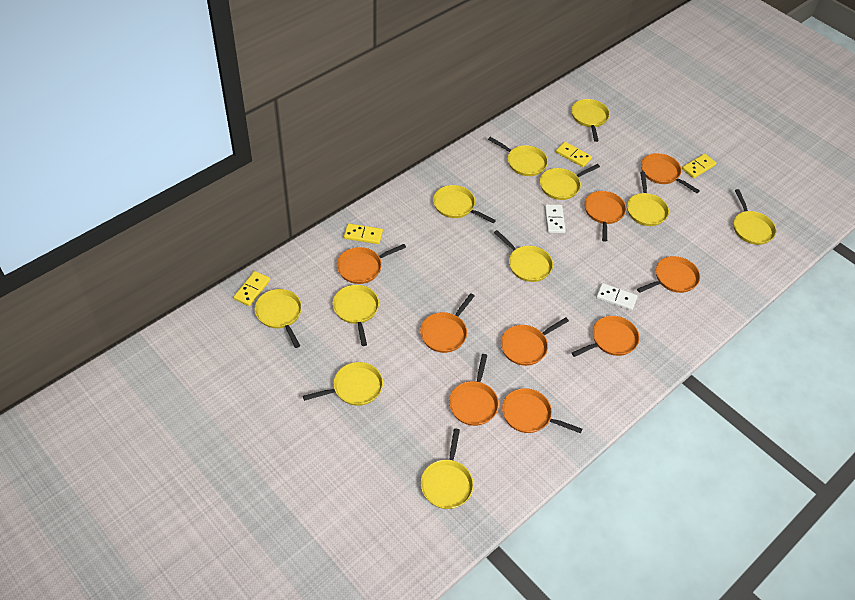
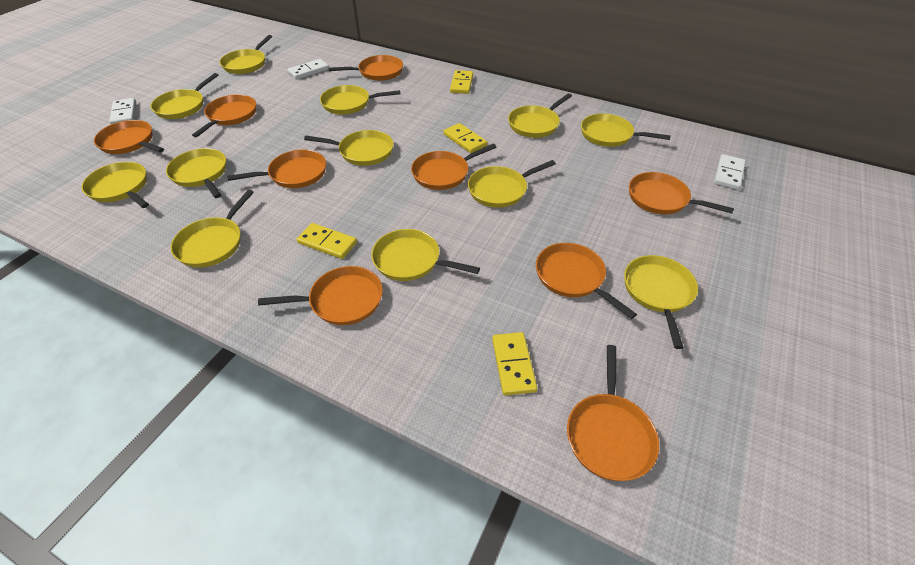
white domino: 2 -> 3
yellow pan: 11 -> 12

